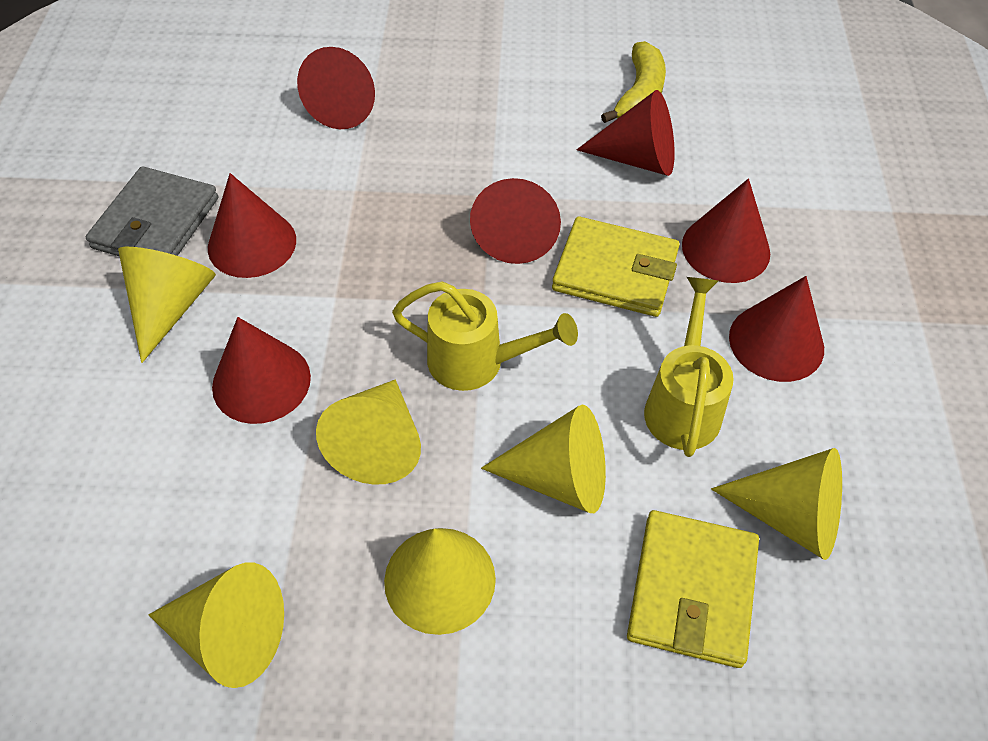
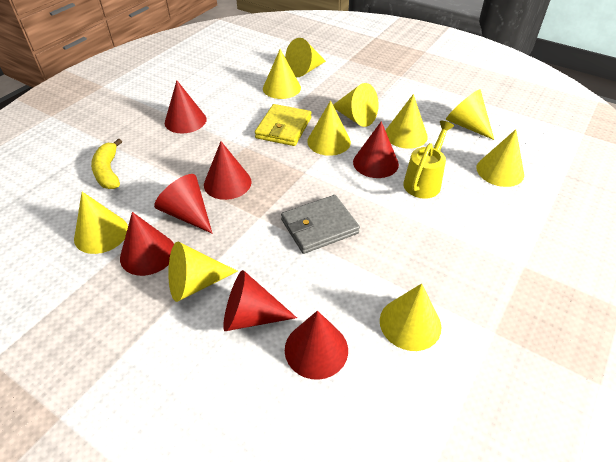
yellow cone: 6 -> 10
yellow wallet: 2 -> 1
yellow watering can: 2 -> 1

